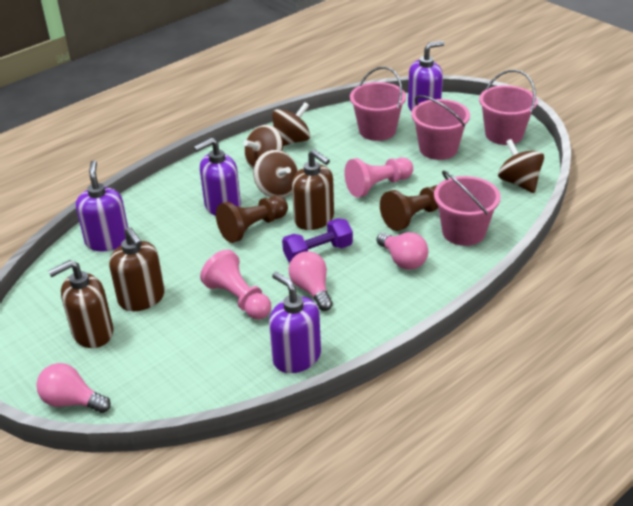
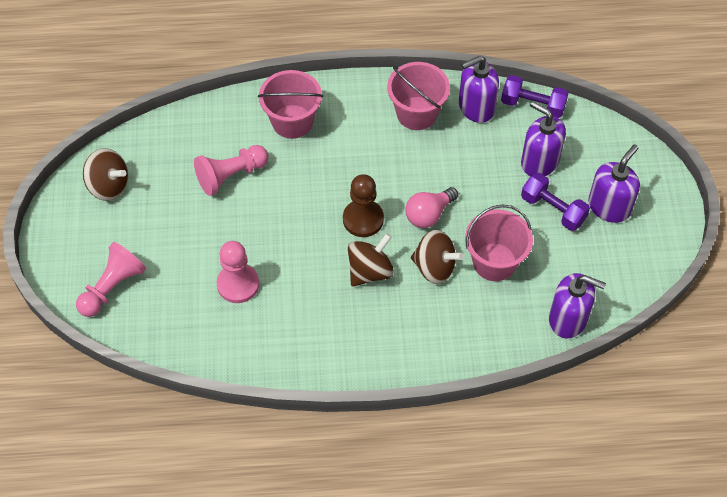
brown pawn: 2 -> 1
brown soap dispenser: 3 -> 0
brown spinning top: 4 -> 3
pink bucket: 4 -> 3
pink light bulb: 3 -> 1
pink pawn: 2 -> 3
purple dumbbell: 1 -> 2

